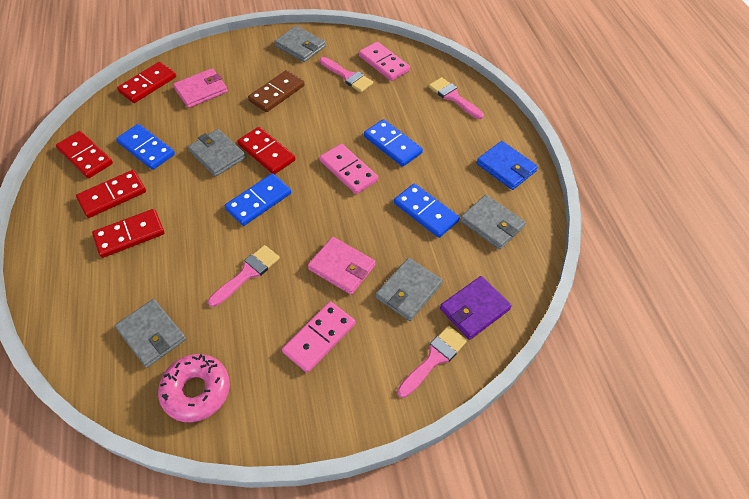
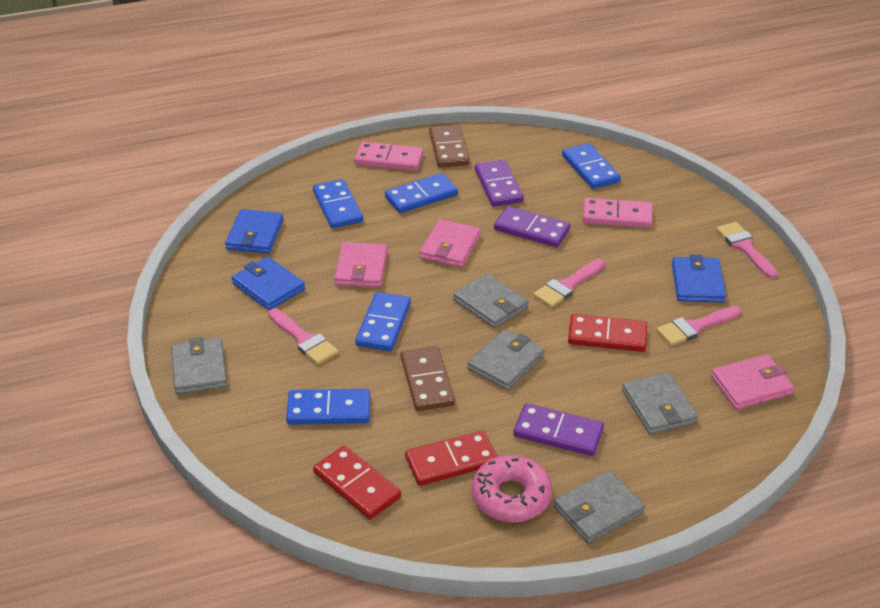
blue domino: 4 -> 5
blue wallet: 1 -> 3
brown domino: 1 -> 2
pink domino: 3 -> 2
pink wallet: 2 -> 3
purple domino: 0 -> 3
purple wallet: 1 -> 0
red domino: 5 -> 3

